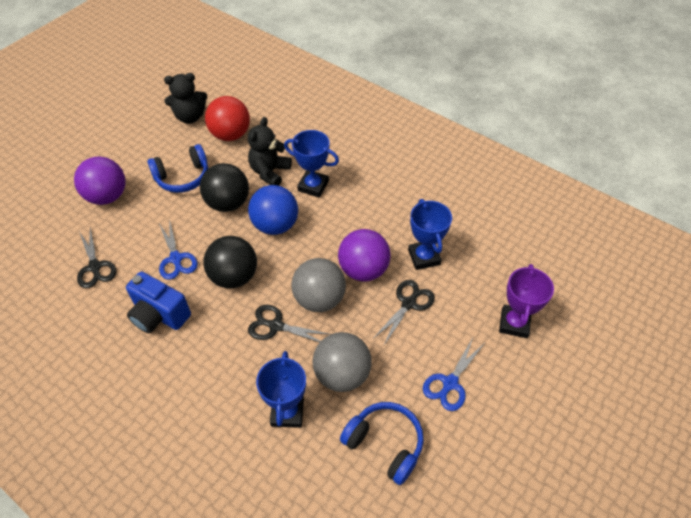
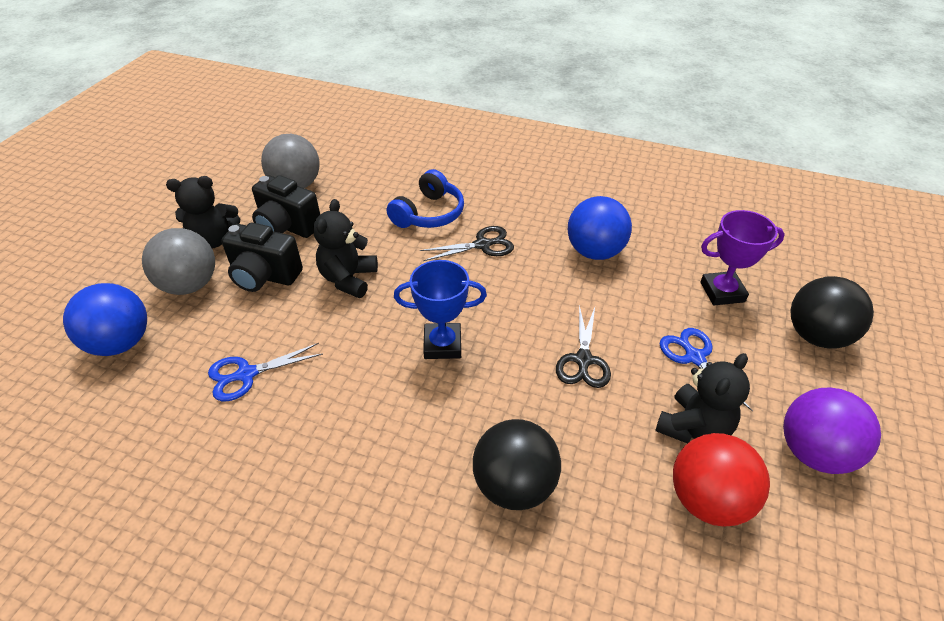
black camera: 0 -> 2
black scissors: 3 -> 2
black teddy bear: 2 -> 3
blue ball: 1 -> 2
blue camera: 1 -> 0
blue headphones: 2 -> 1
blue trophy: 3 -> 1
purple ball: 2 -> 1

